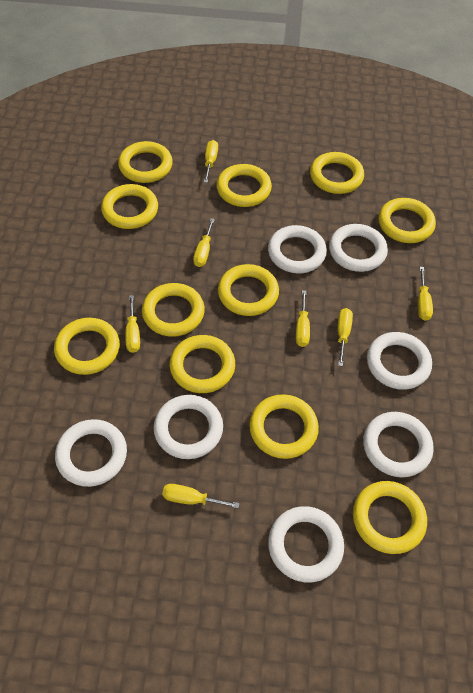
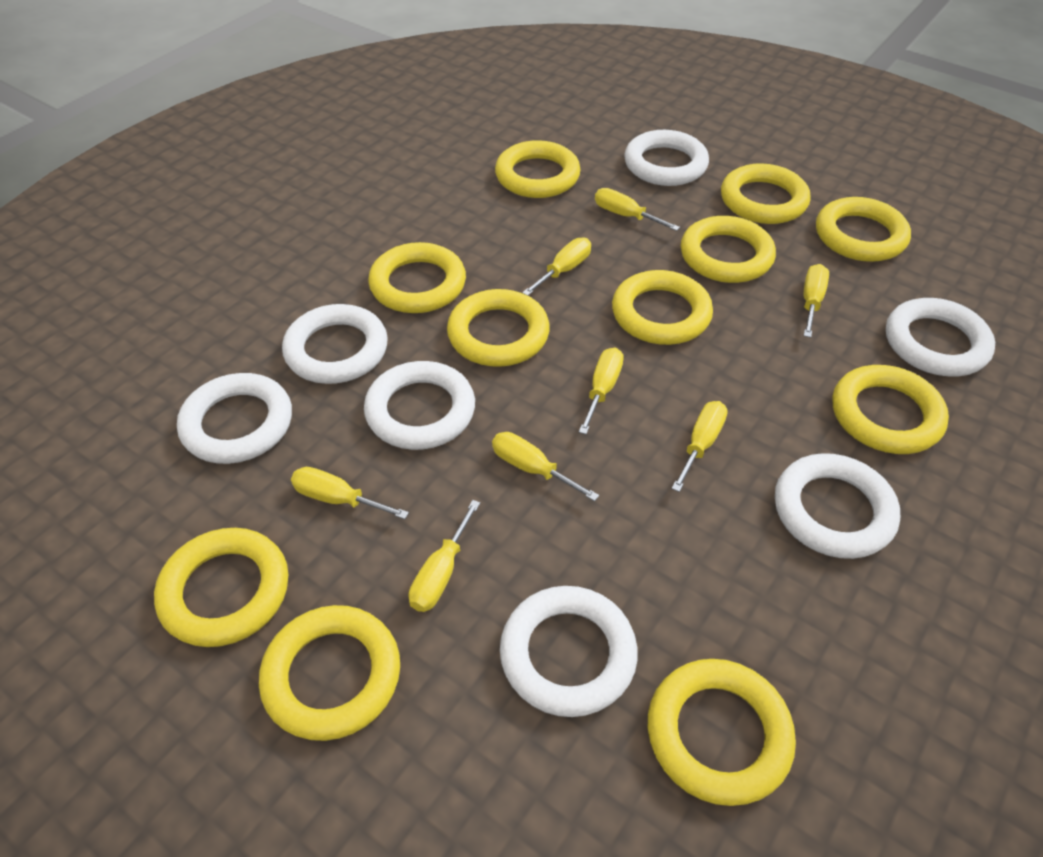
yellow screwdriver: 7 -> 8

